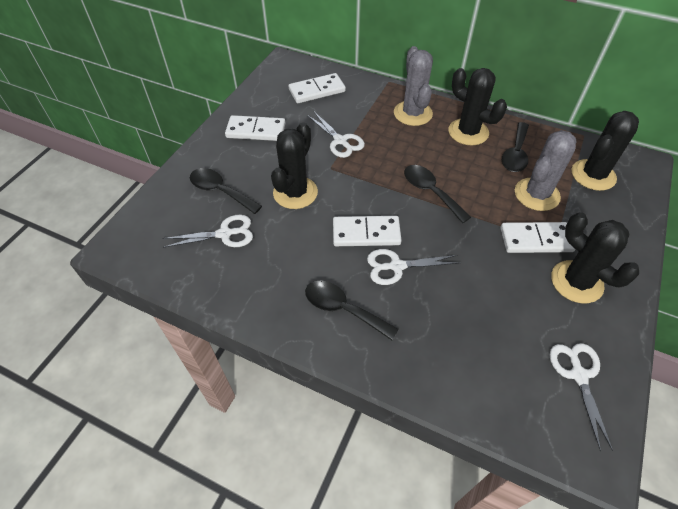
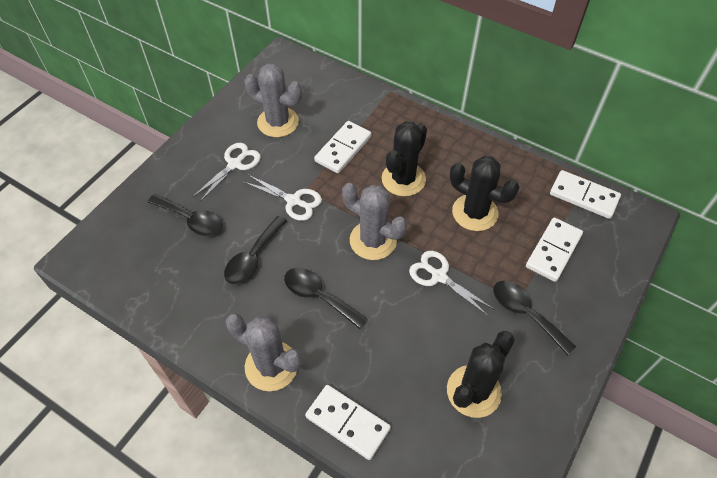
black cactus: 4 -> 3
grey cactus: 2 -> 3
white scissors: 4 -> 3

